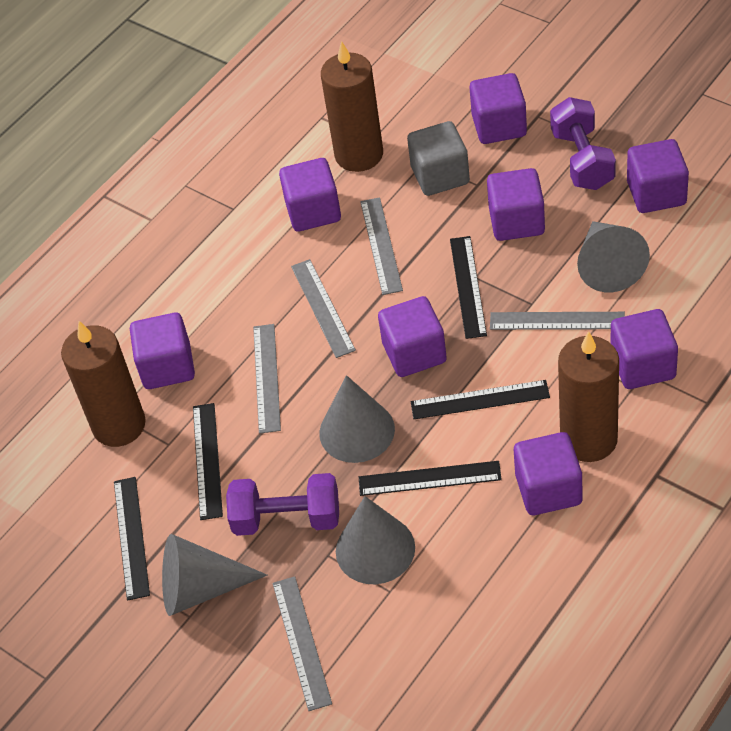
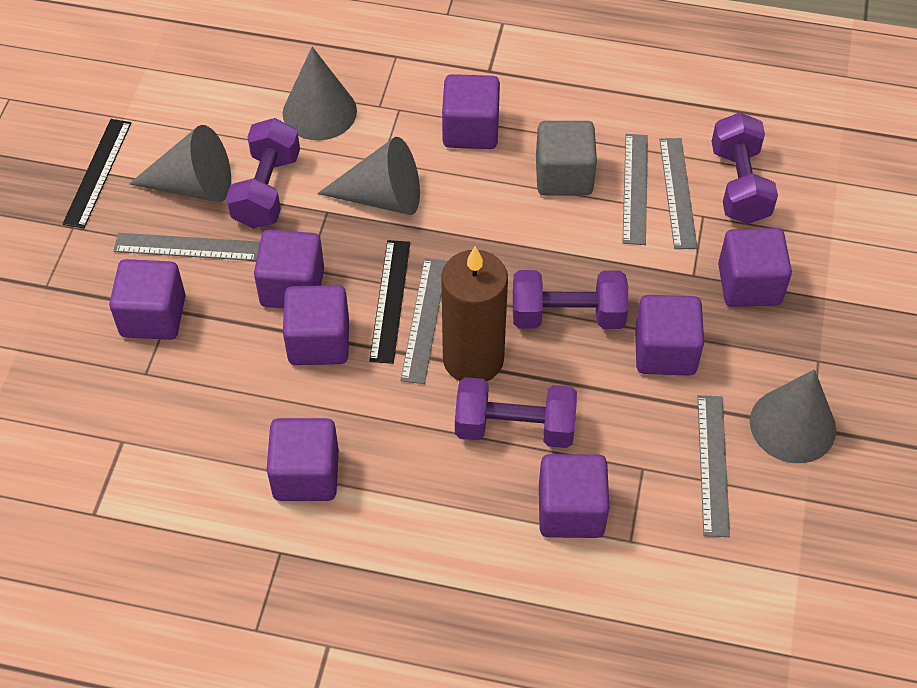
black ruler: 5 -> 2
brown candle: 3 -> 1
purple dumbbell: 2 -> 4

